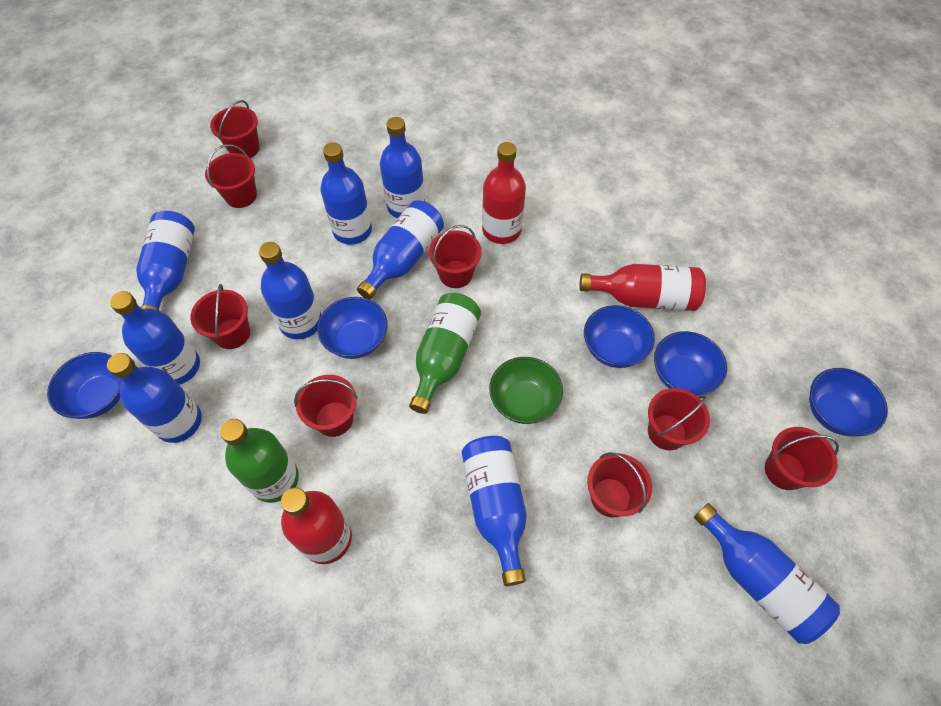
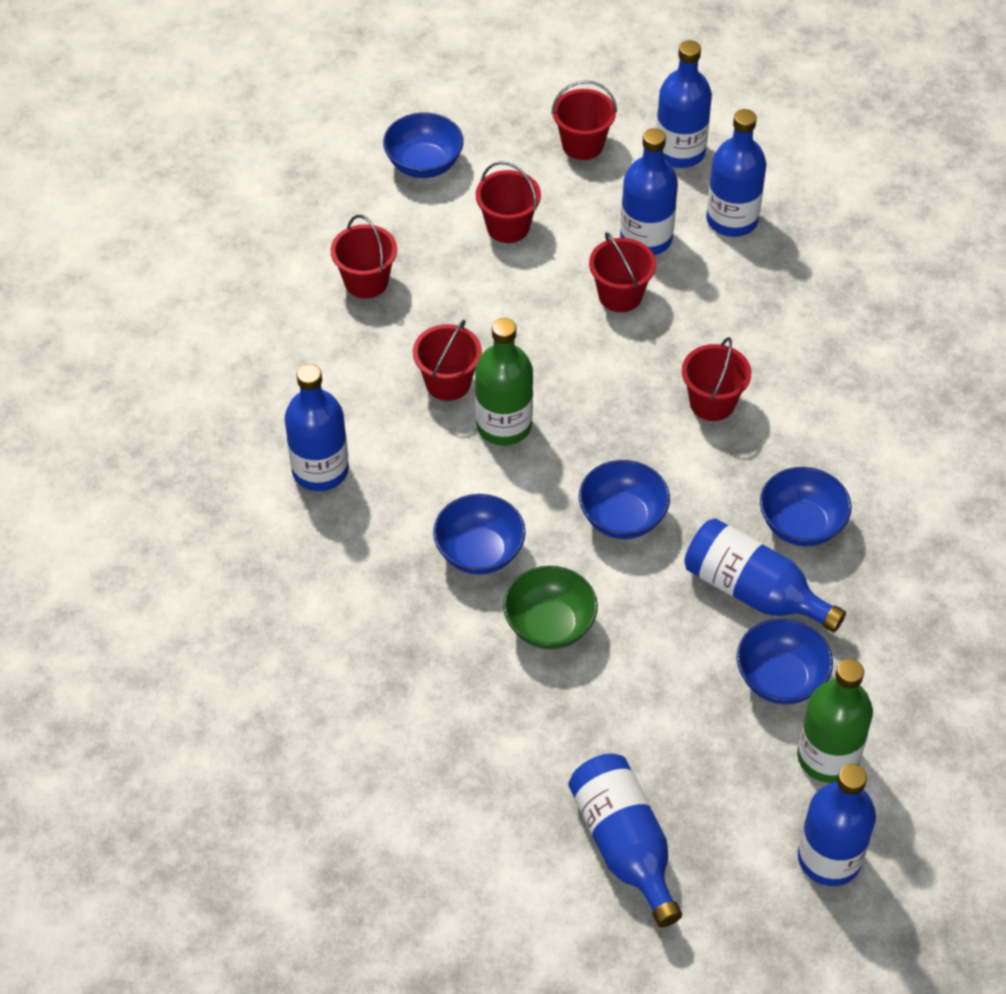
blue bottle: 9 -> 7
red bottle: 3 -> 0
red bucket: 8 -> 6

